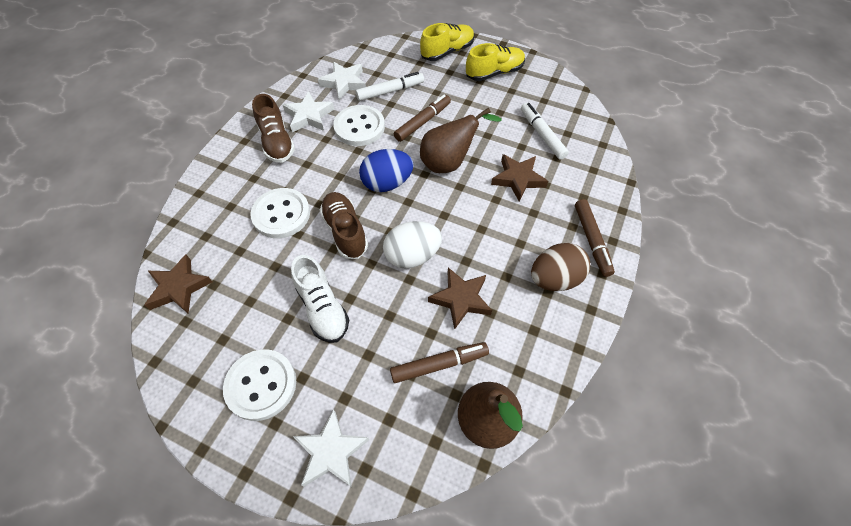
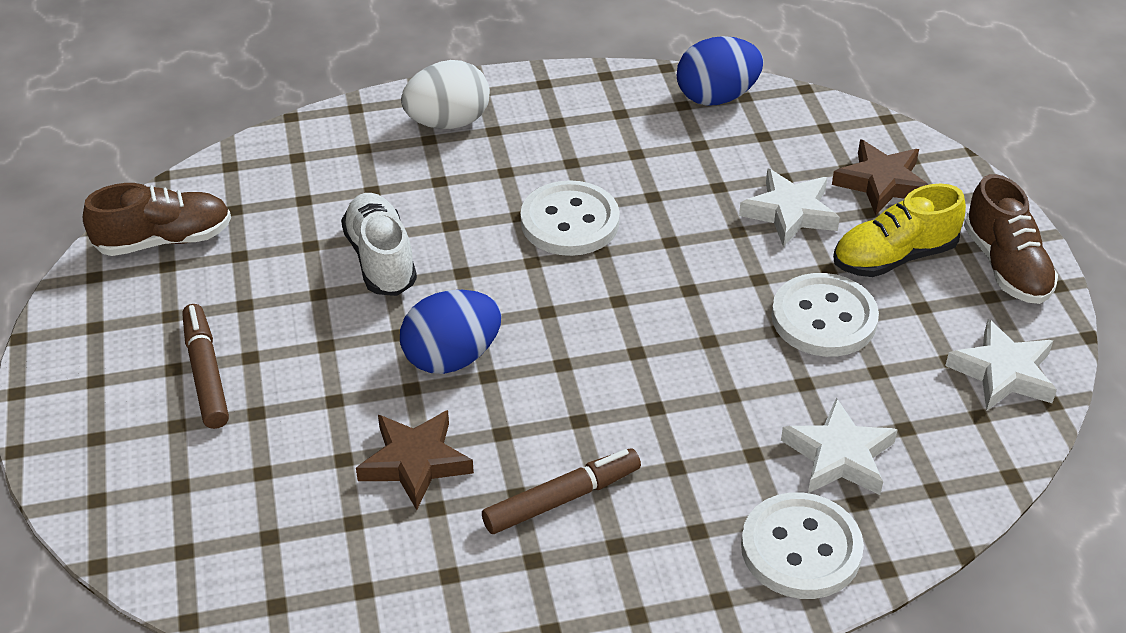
blue egg: 1 -> 2
brown egg: 1 -> 0
brown marker: 3 -> 2
brown pear: 2 -> 0
brown star: 3 -> 2
white marker: 2 -> 0
yellow shoe: 2 -> 1

